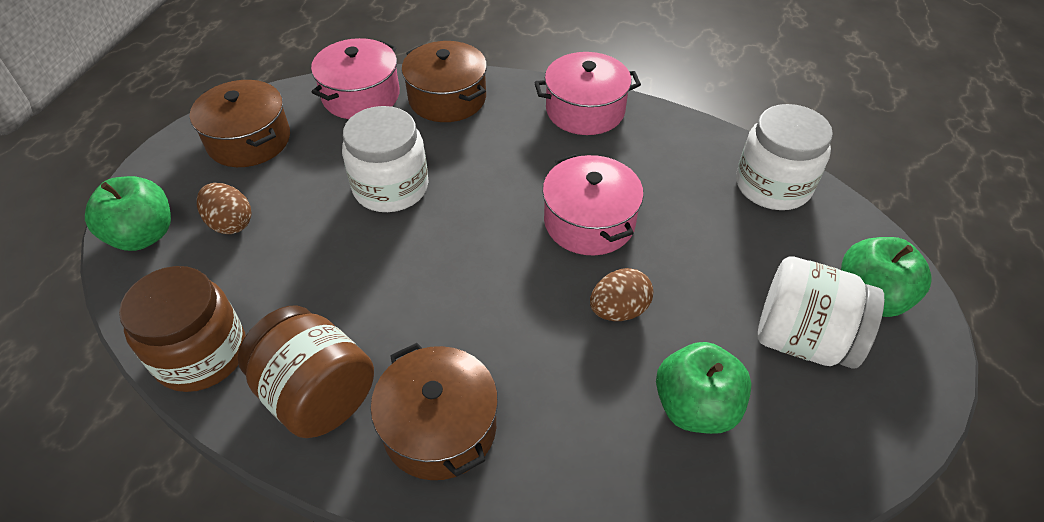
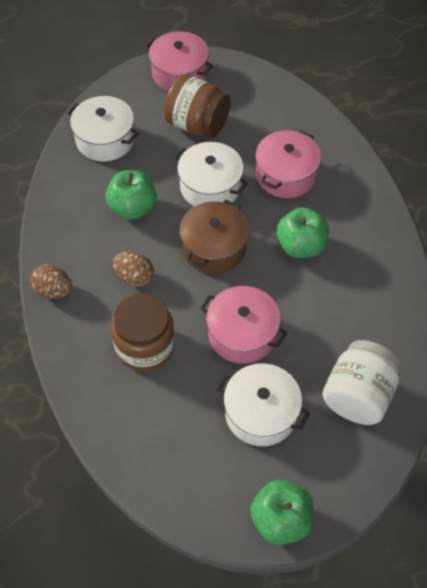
brown pot: 3 -> 1
white jar: 3 -> 1
white pot: 0 -> 3

